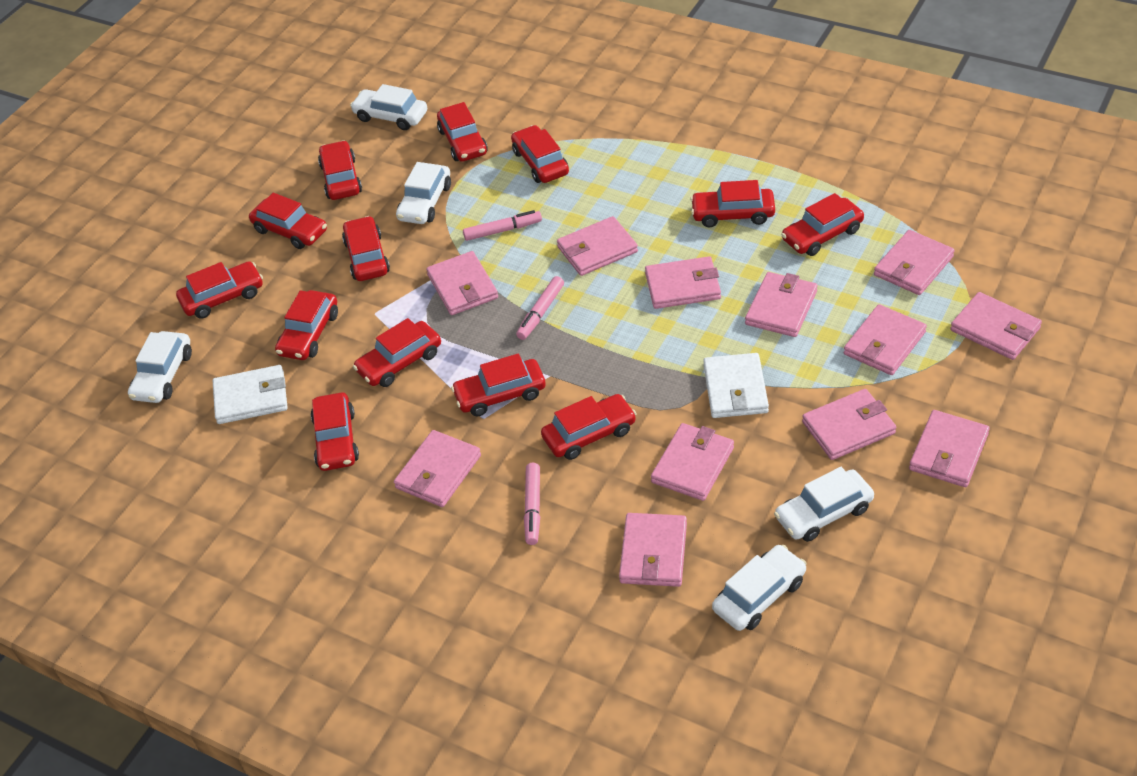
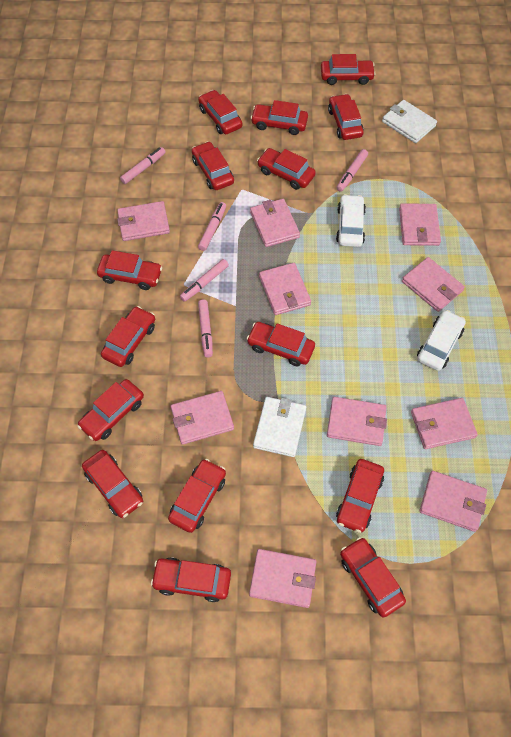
pink marker: 3 -> 5
pink wallet: 12 -> 10
red car: 13 -> 15
white car: 5 -> 2

